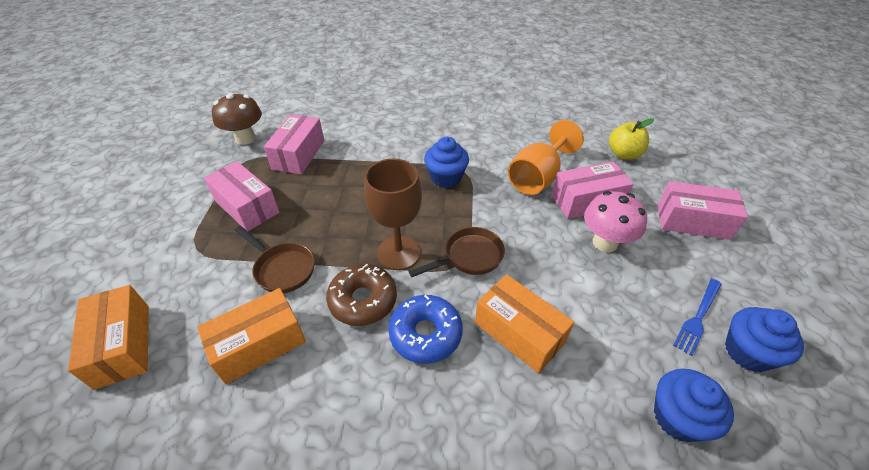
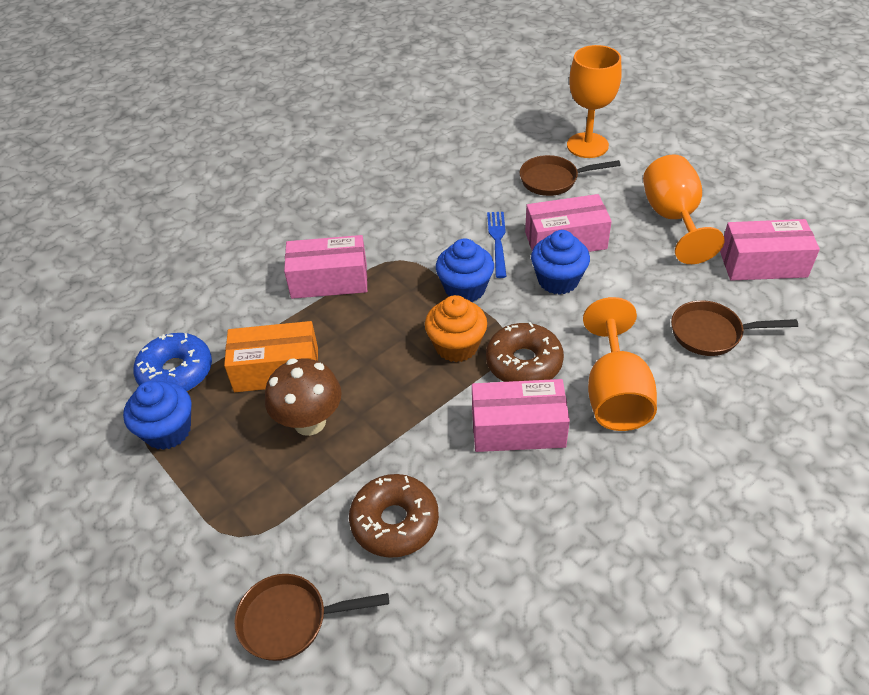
brown donut: 1 -> 2
brown goblet: 1 -> 0
brown pan: 2 -> 3
orange box: 3 -> 1
orange cupcake: 0 -> 1
orange goblet: 1 -> 3
pink mushroom: 1 -> 0
yellow apple: 1 -> 0

